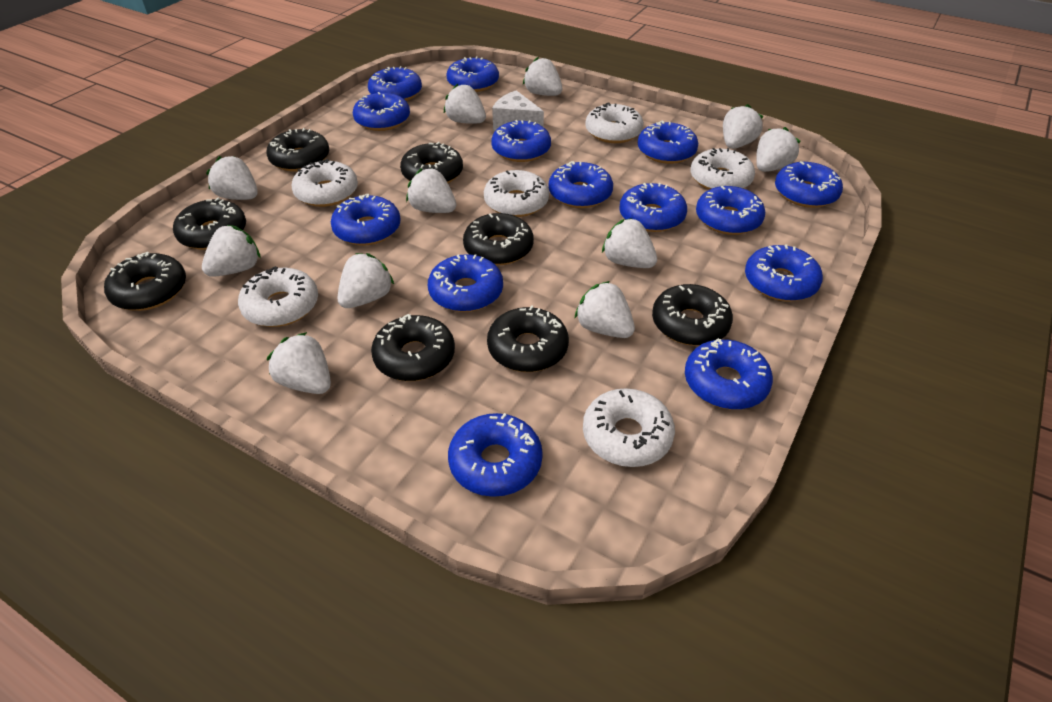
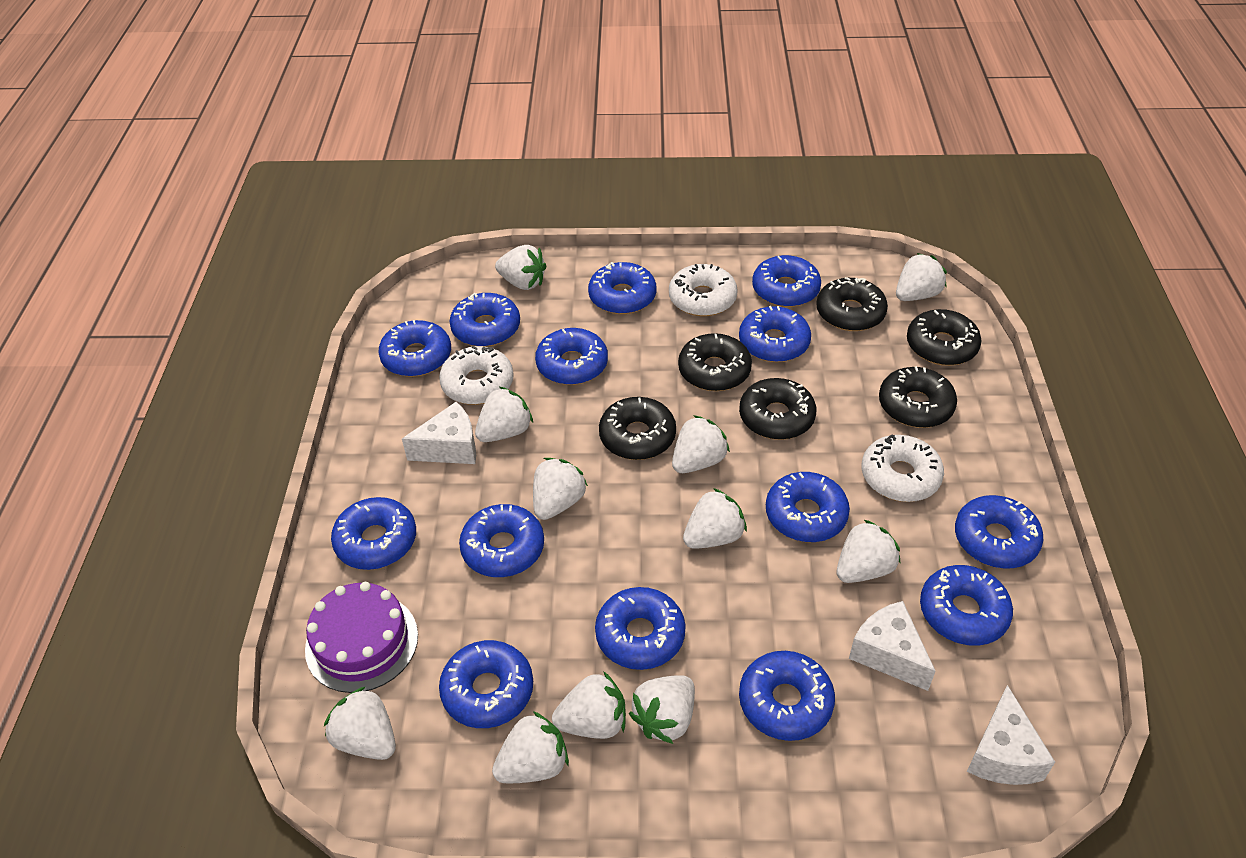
black donut: 8 -> 6
purple cake: 0 -> 1
white cheese: 1 -> 3
white donut: 6 -> 3

